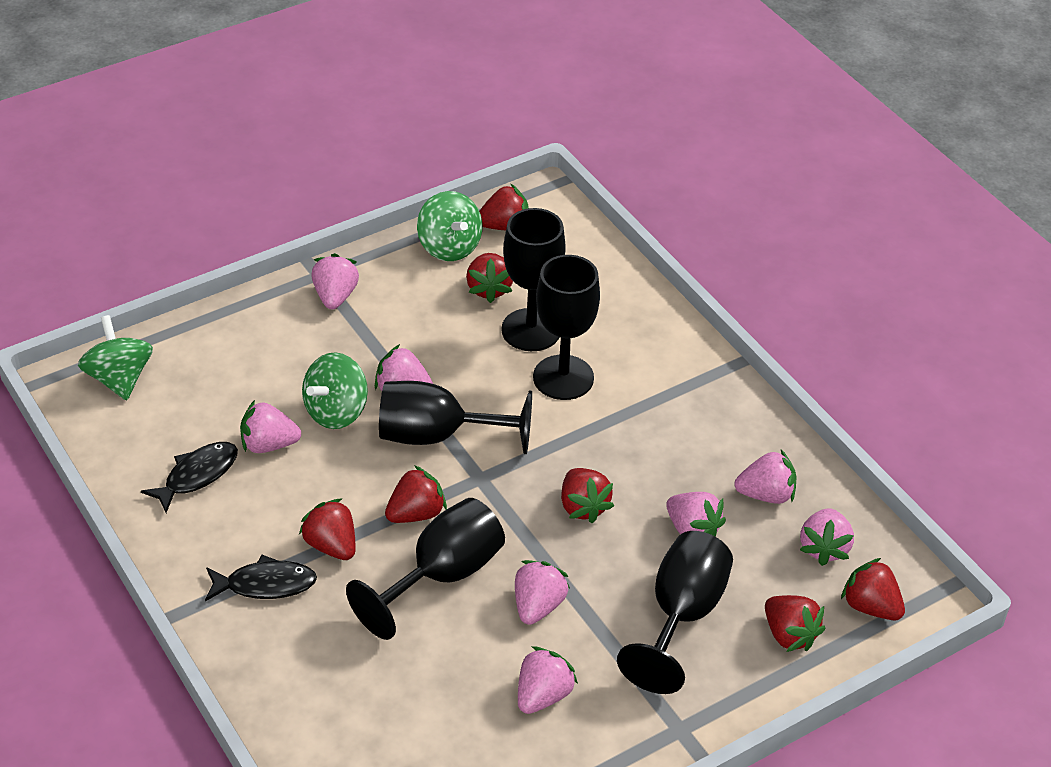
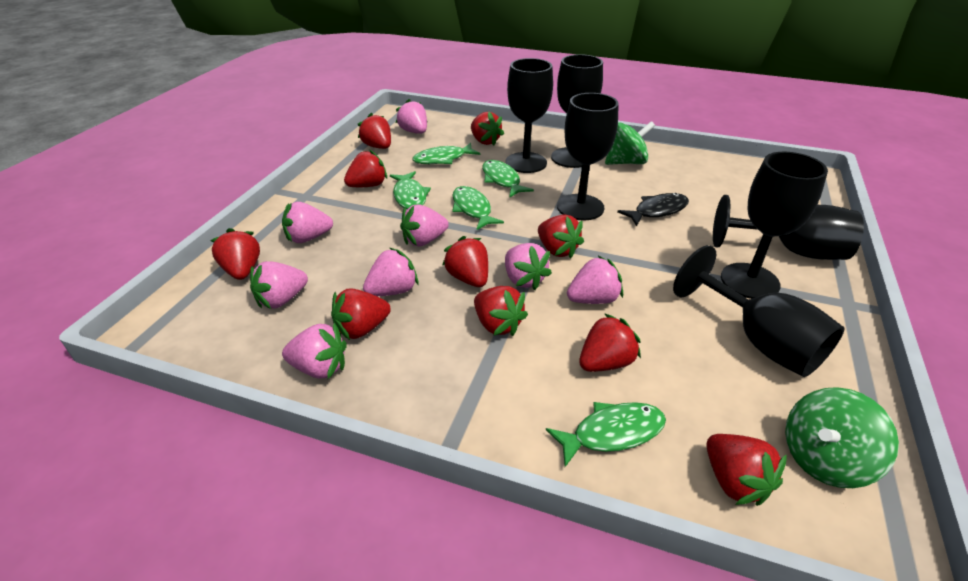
black fish: 2 -> 1
black goblet: 5 -> 6
green fish: 0 -> 5
green spinning top: 3 -> 2
red strawberry: 7 -> 10

